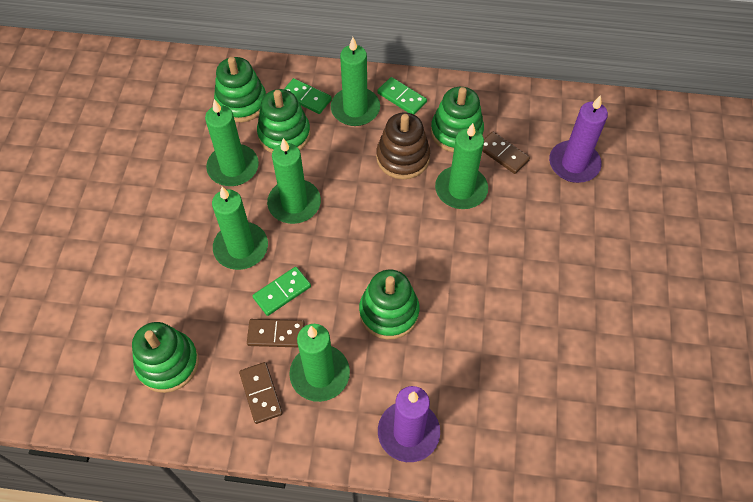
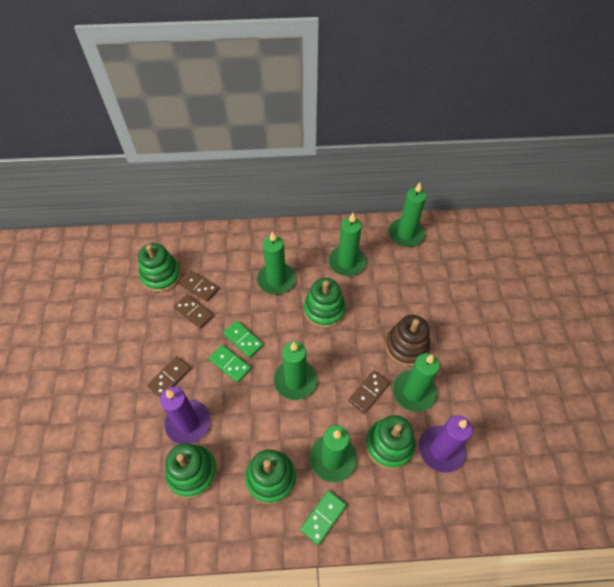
brown domino: 3 -> 4

